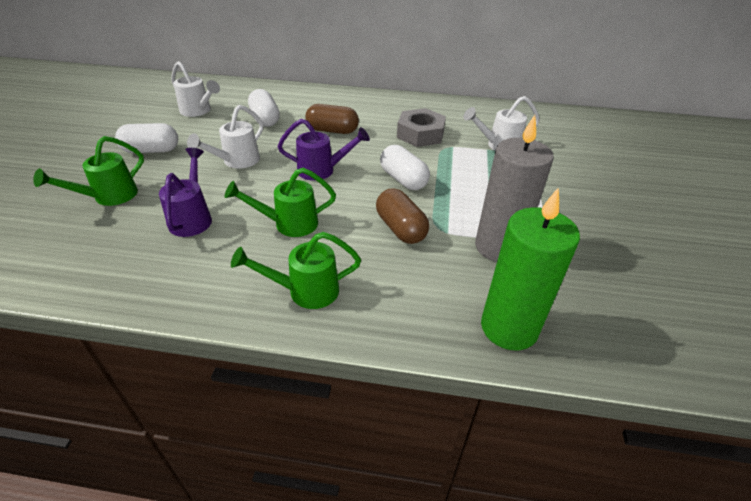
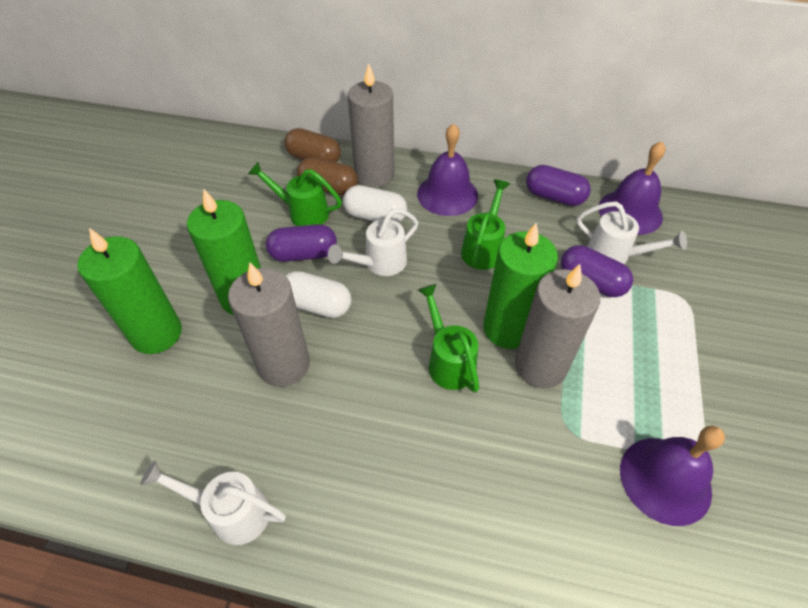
green candle: 1 -> 3
grey candle: 1 -> 3
grey nut: 1 -> 0
purple bell: 0 -> 3
purple capsule: 0 -> 3
purple watering can: 2 -> 0
white capsule: 3 -> 2

